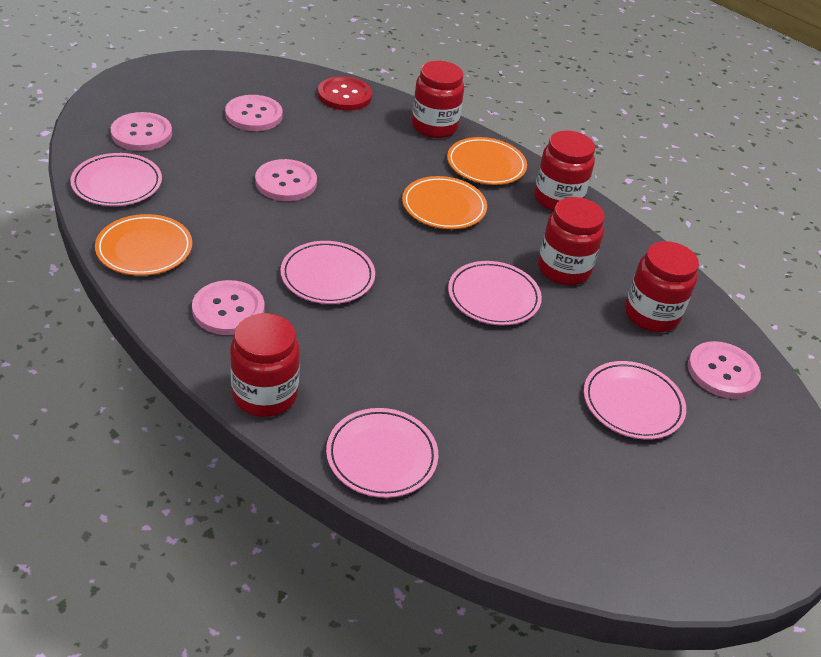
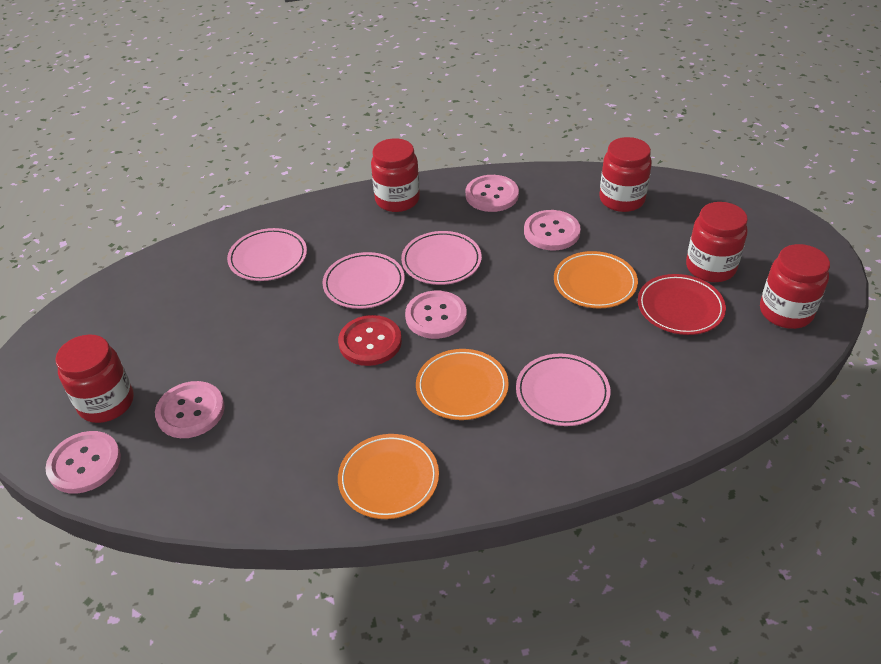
pink plate: 5 -> 4
red plate: 0 -> 1

